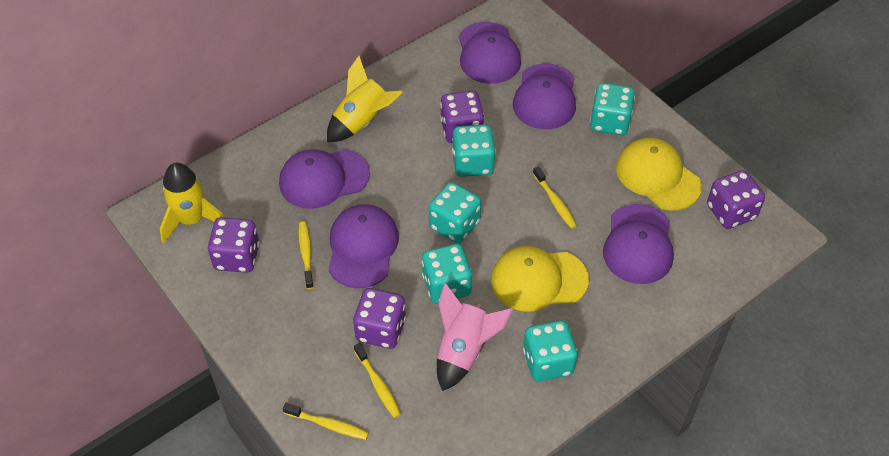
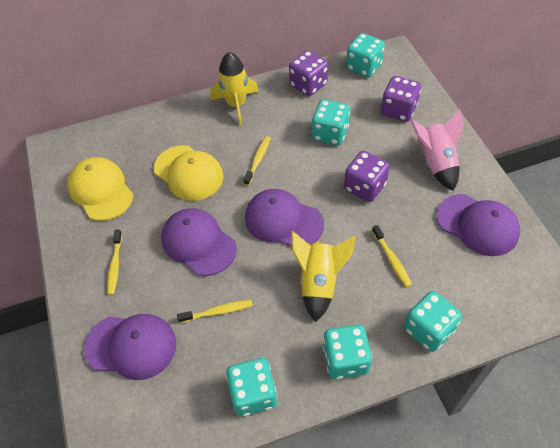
purple cap: 5 -> 4
purple dice: 4 -> 3

